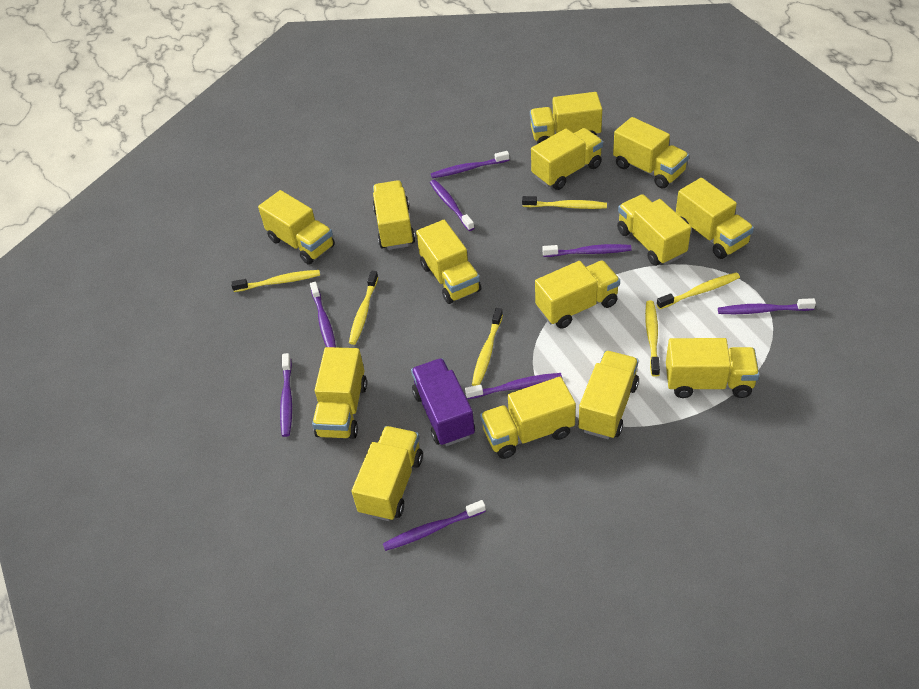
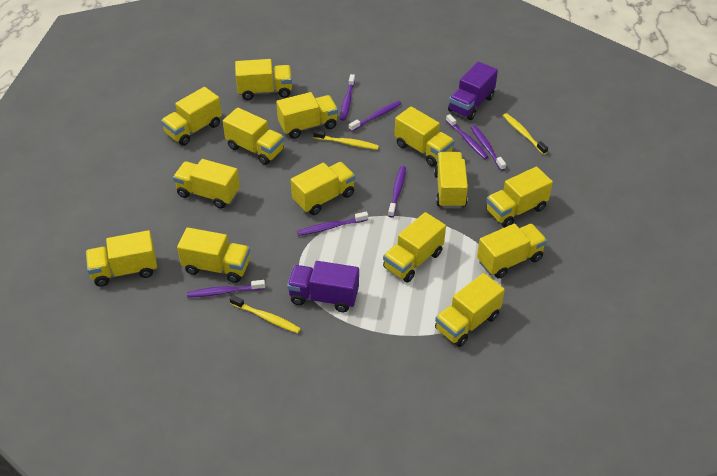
purple toothbrush: 8 -> 7
purple truck: 1 -> 2
yellow toothbrush: 6 -> 3

